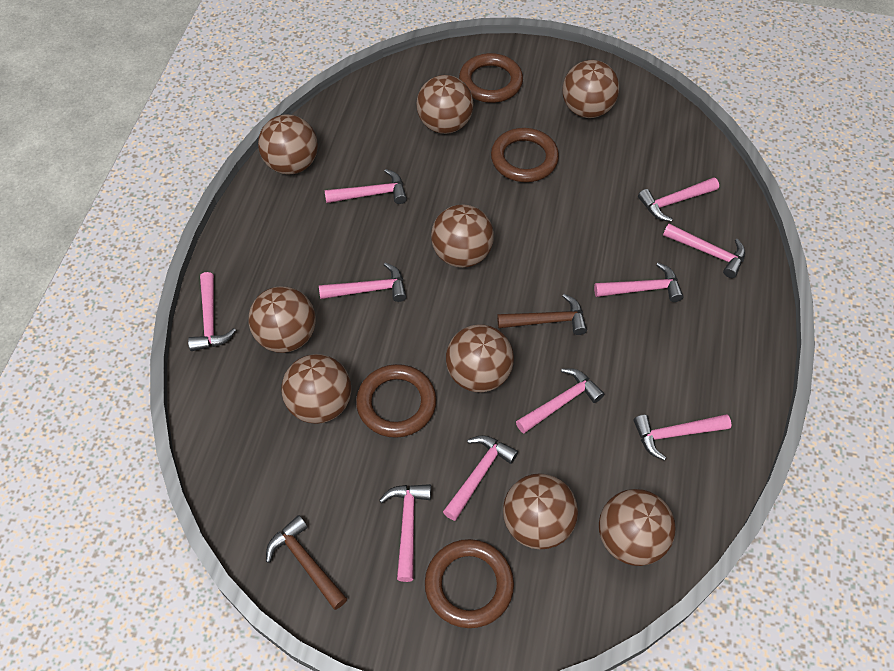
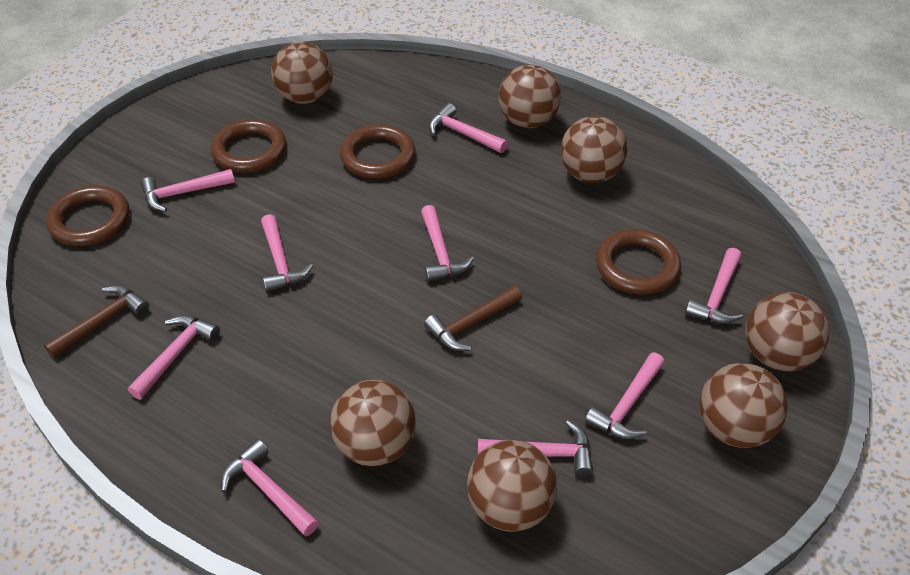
brown ball: 9 -> 7
pink hammer: 10 -> 9

